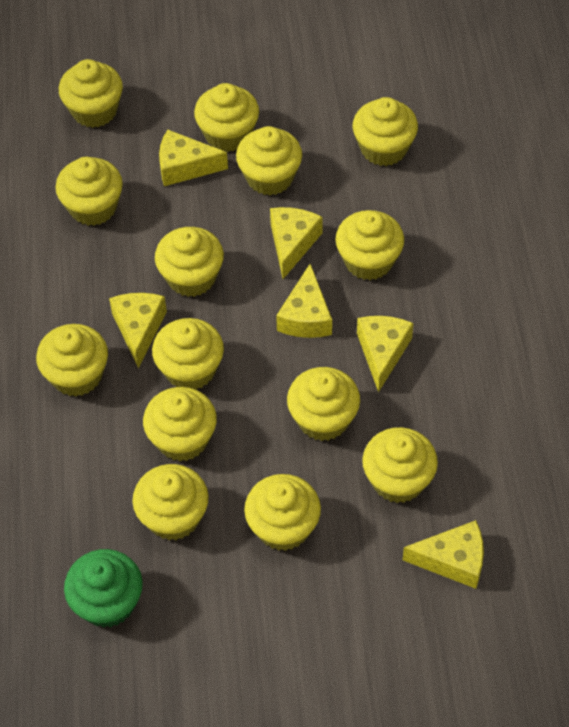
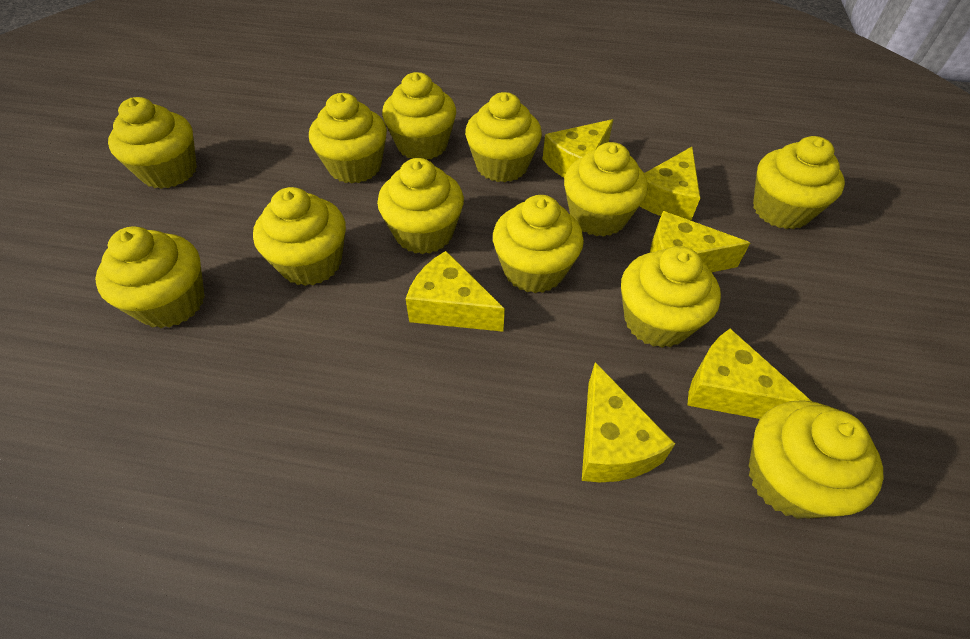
green cupcake: 1 -> 0
yellow cupcake: 14 -> 12

